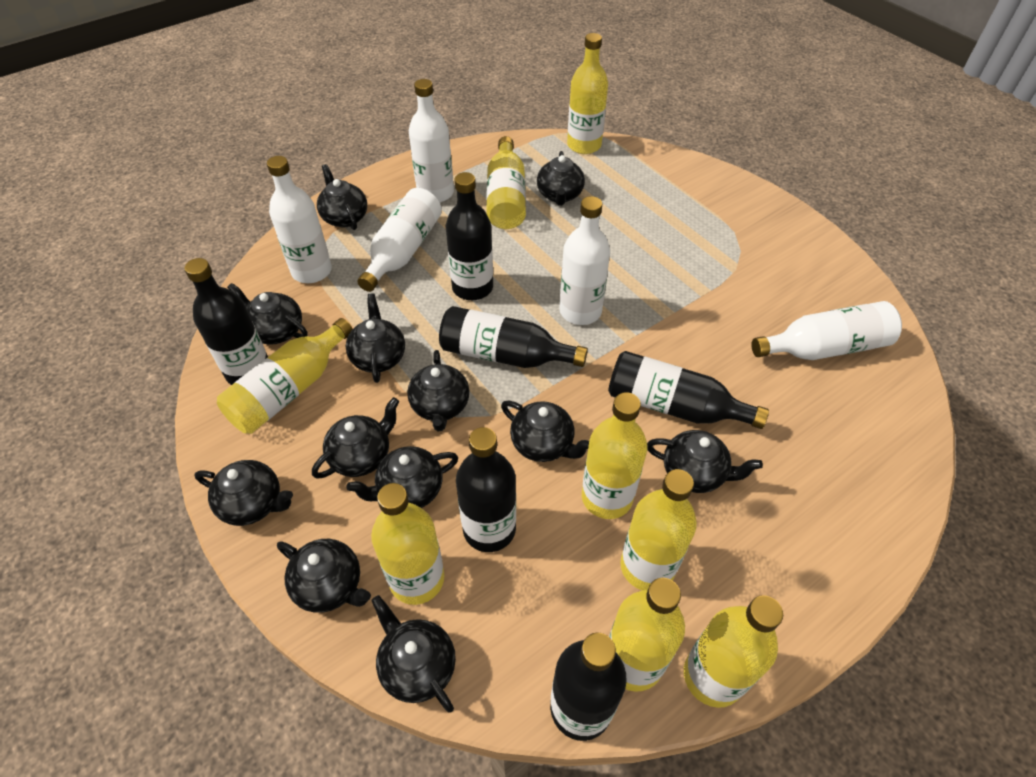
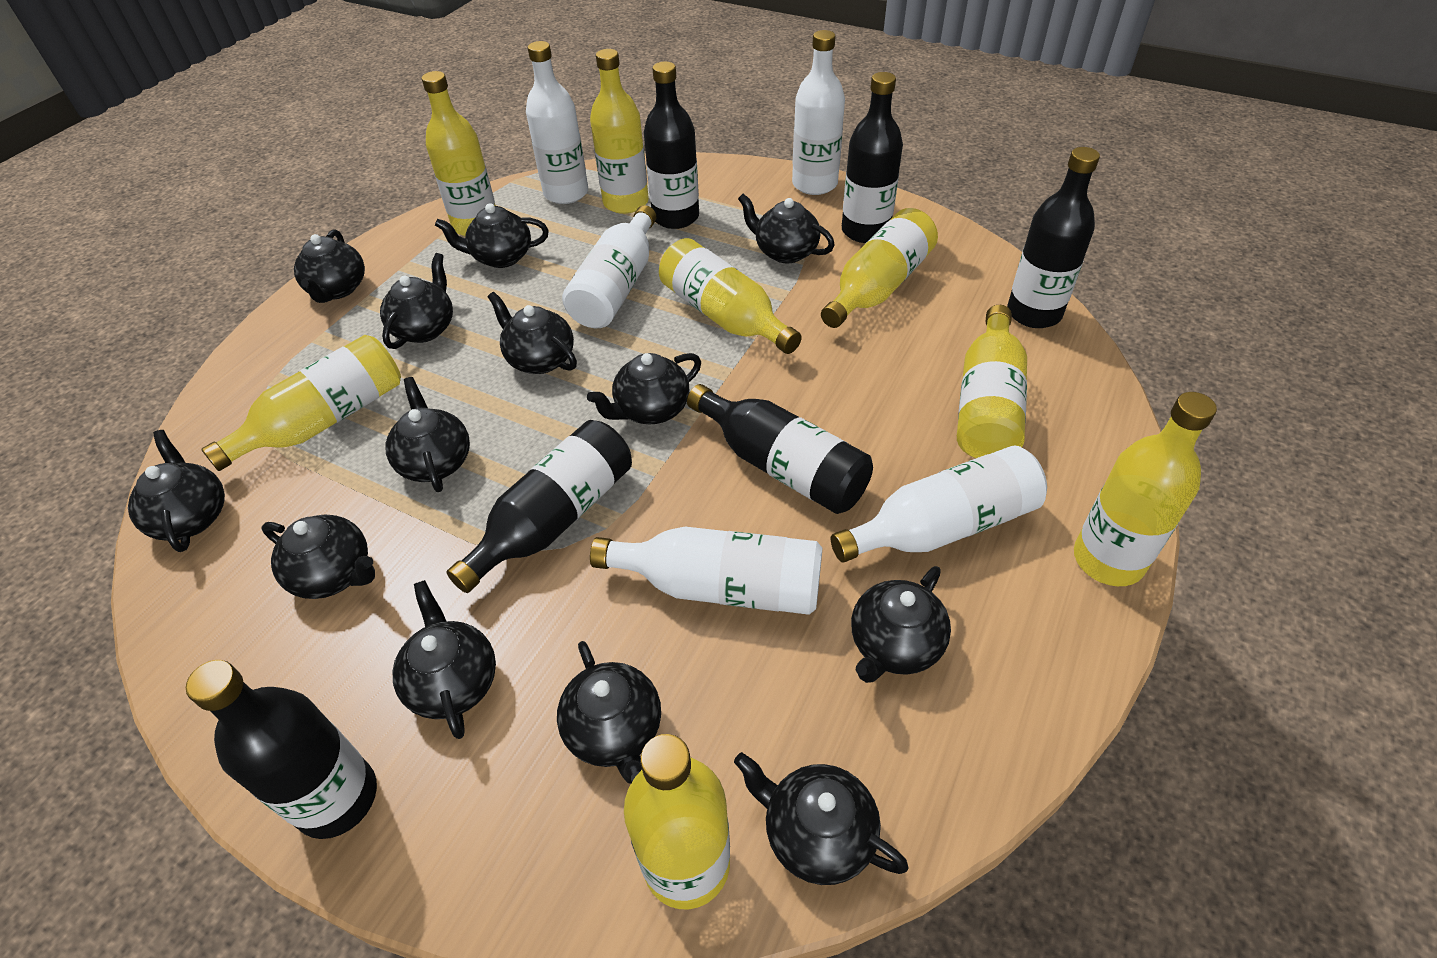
black teapot: 12 -> 13

